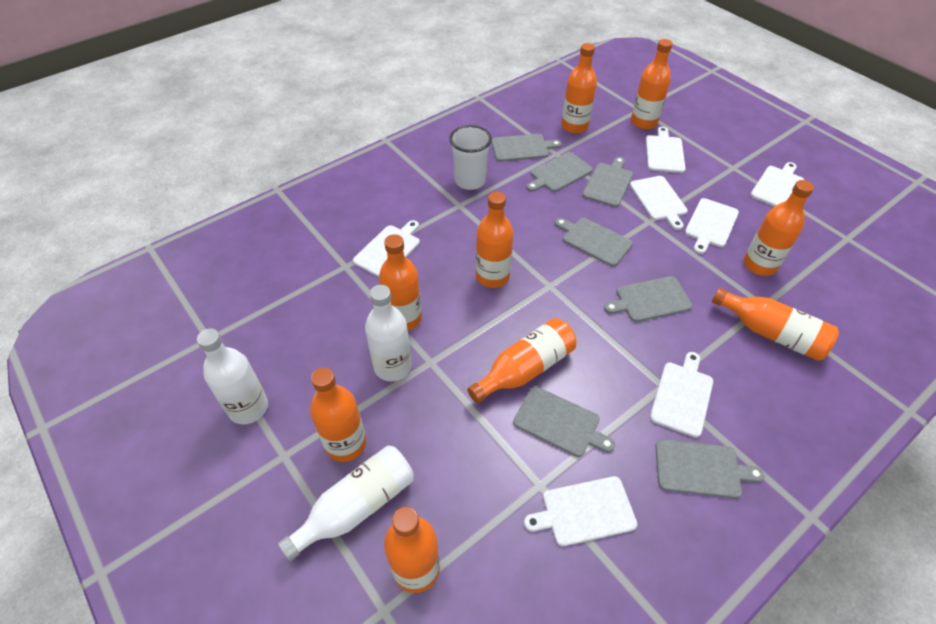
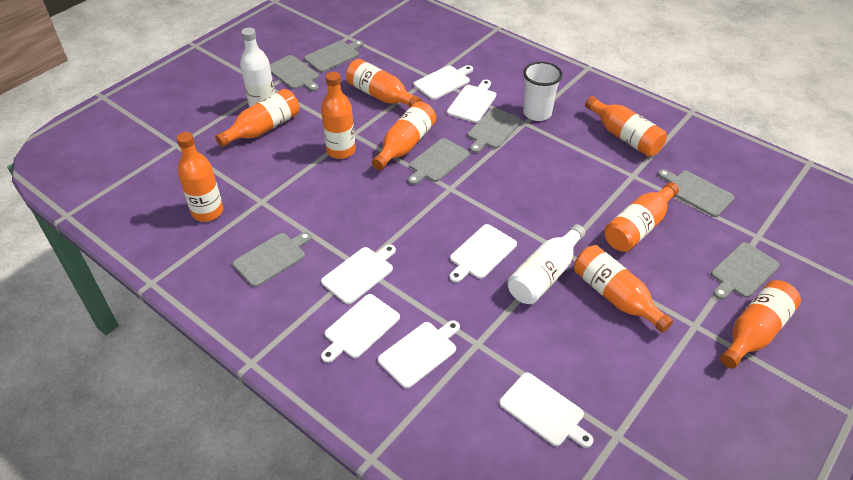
white bottle: 3 -> 2

